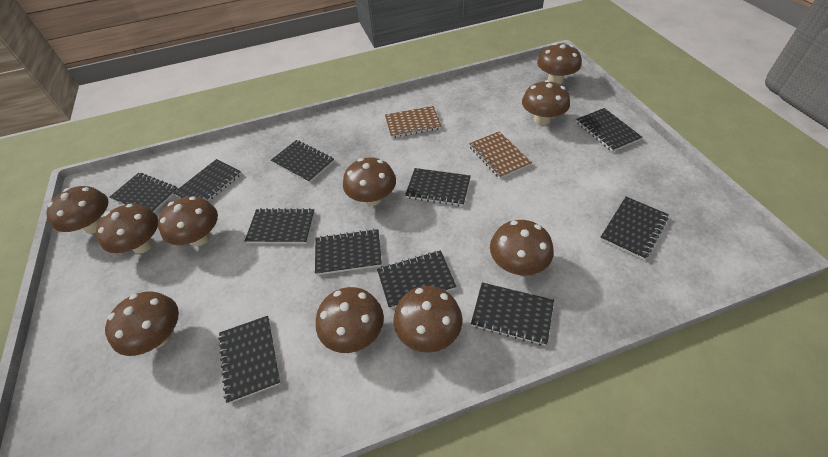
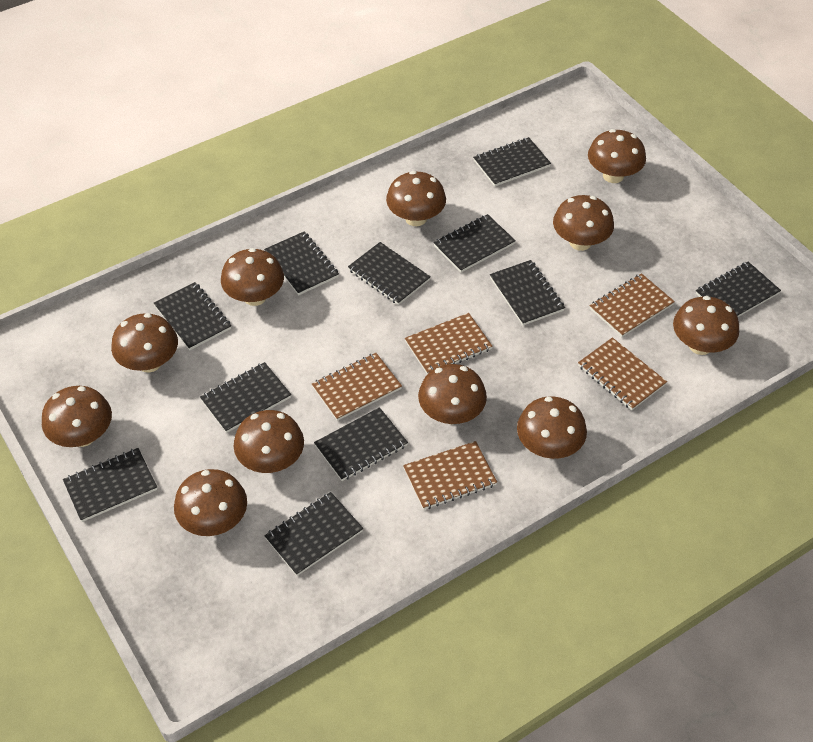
brown mushroom: 10 -> 11
brown notebook: 2 -> 5

